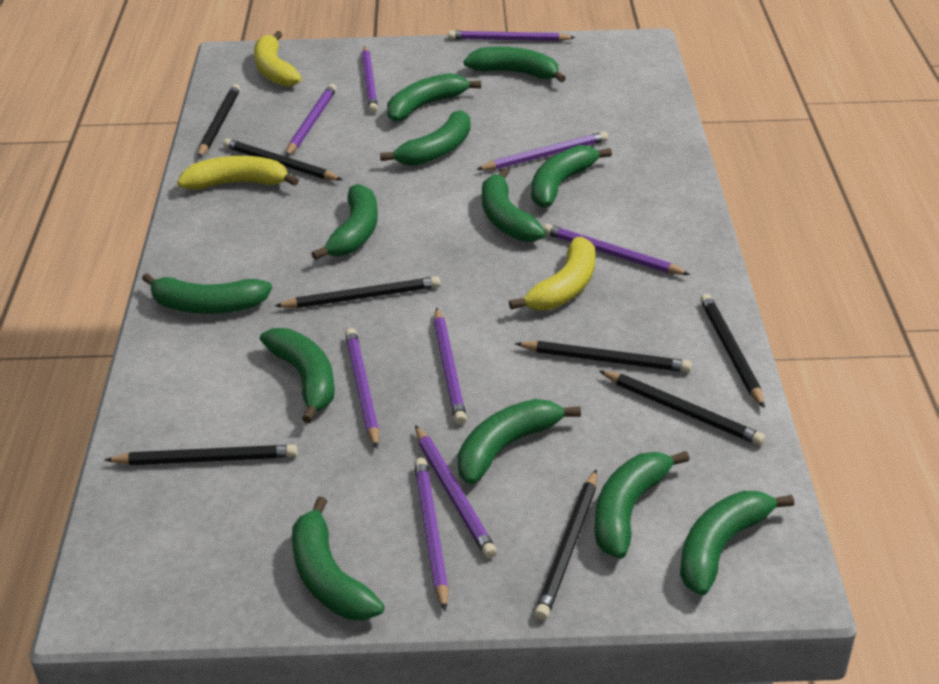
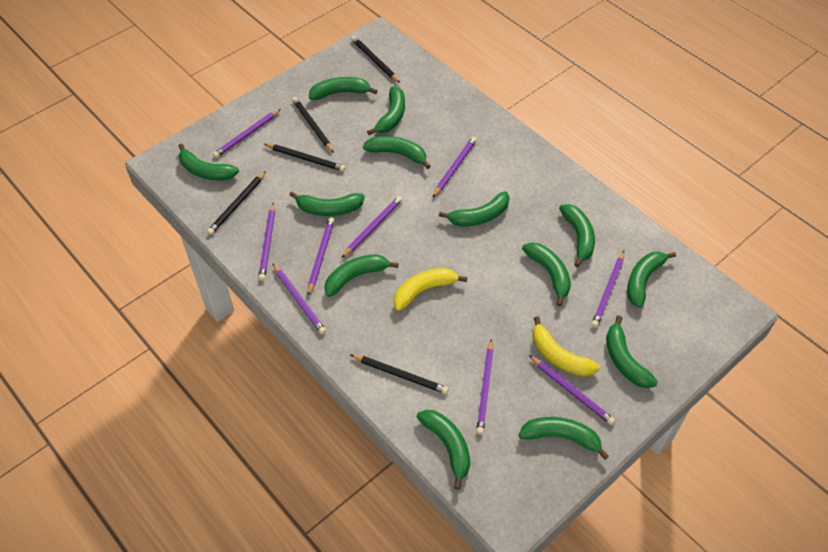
black pencil: 8 -> 5
green banana: 12 -> 13
yellow banana: 3 -> 2

